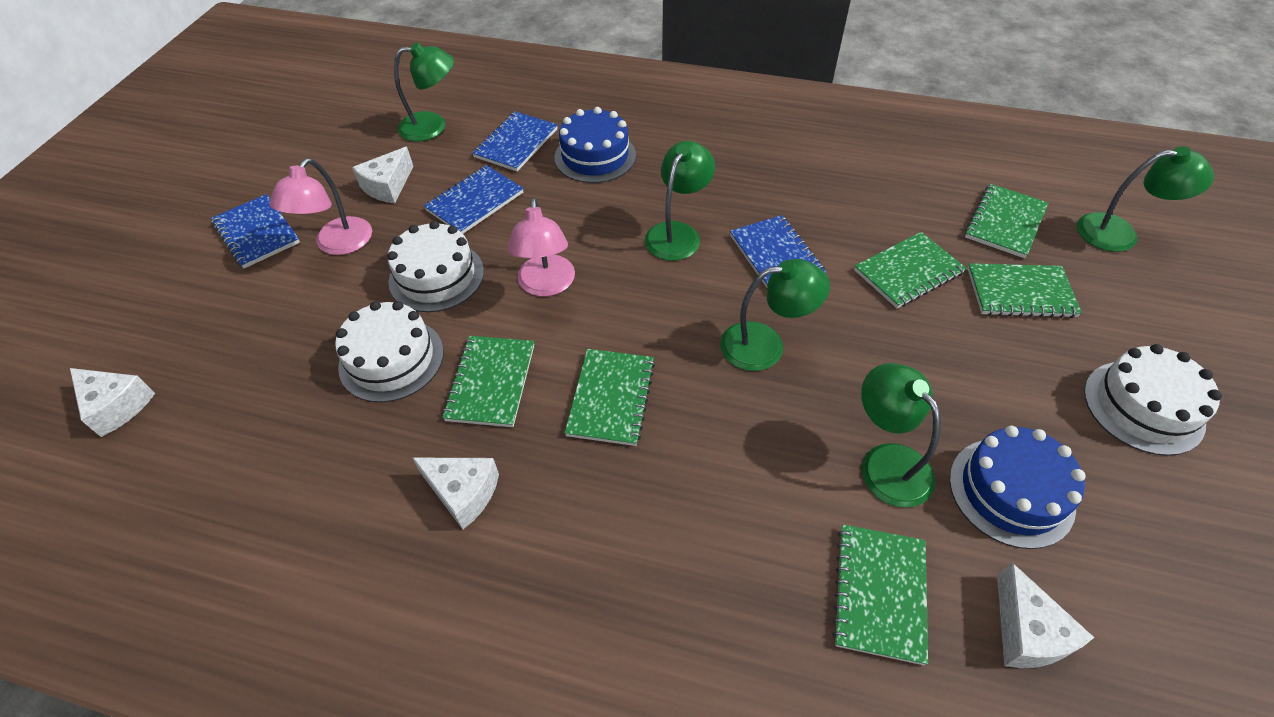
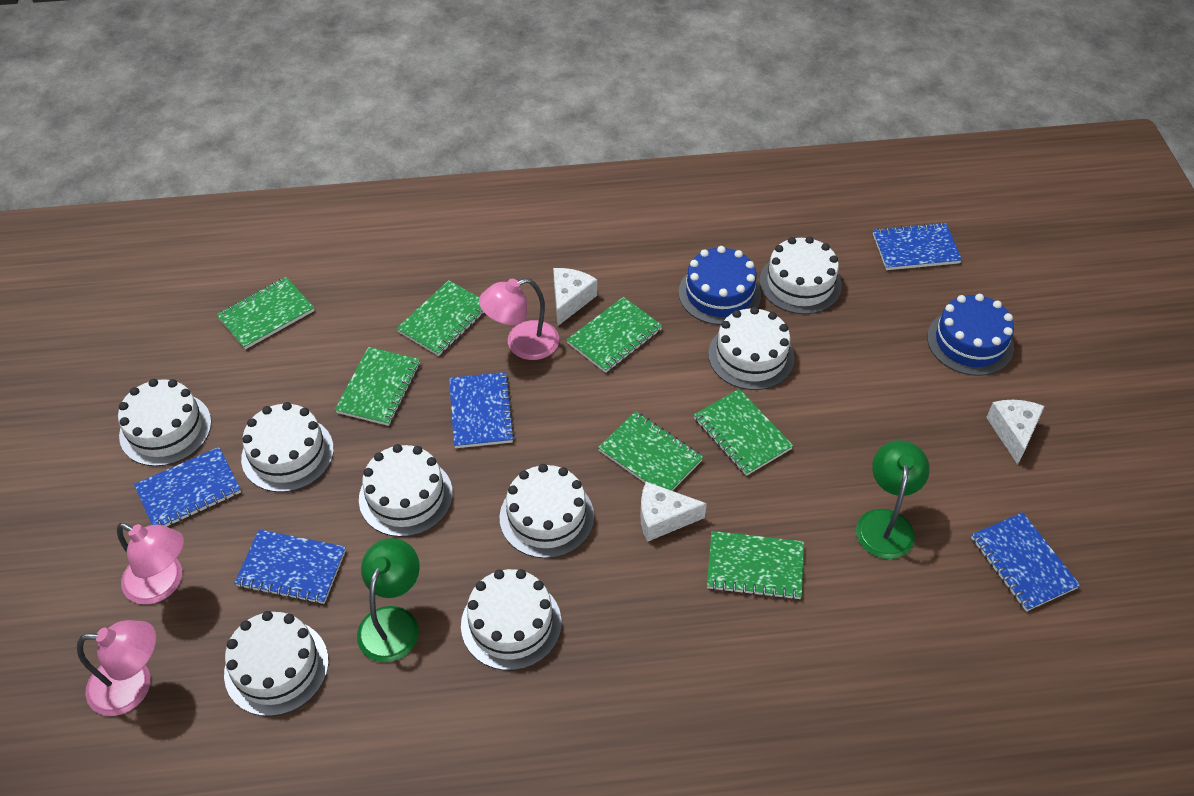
blue notebook: 4 -> 5
green lamp: 5 -> 2
green notebook: 6 -> 7
pink lamp: 2 -> 3
white cake: 3 -> 8
white cheese: 4 -> 3

